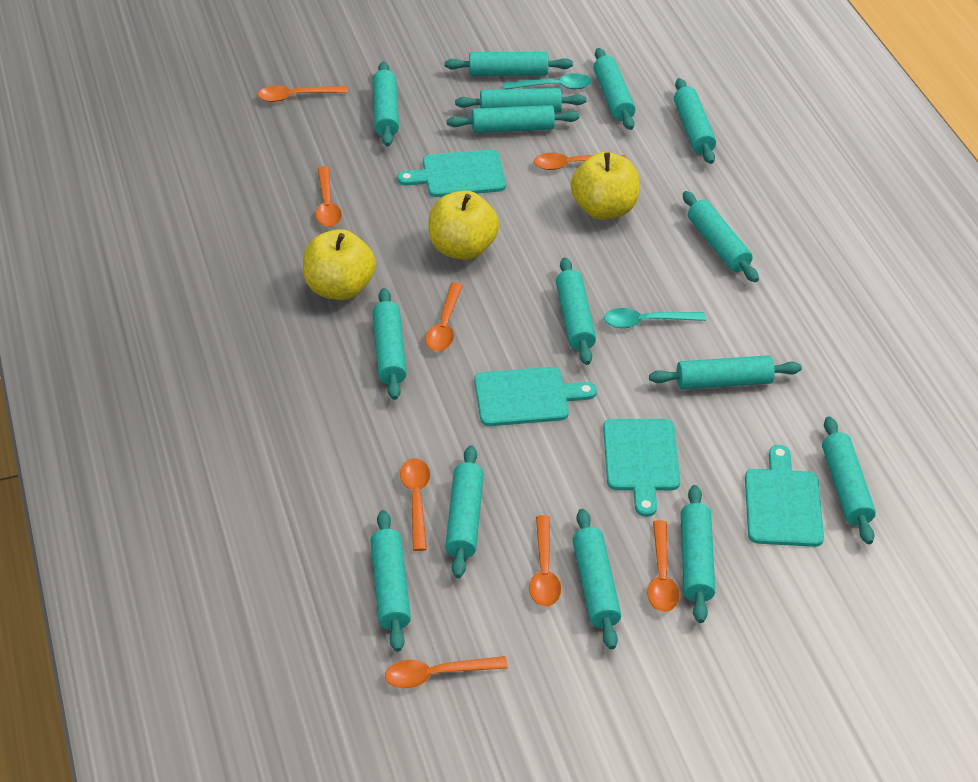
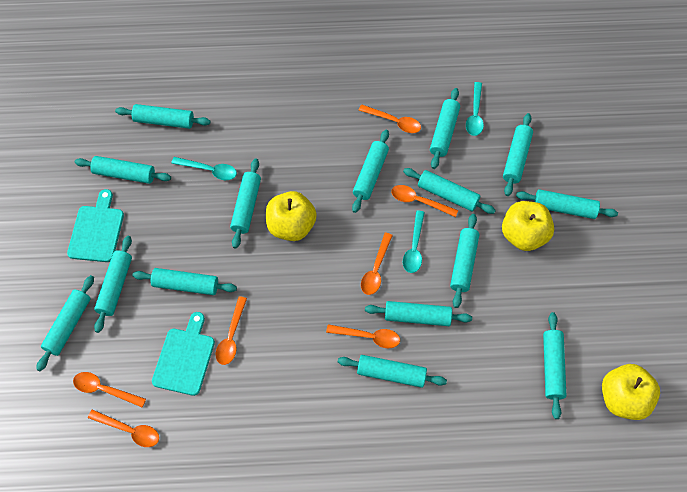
orange spoon: 8 -> 7
turquoise cutting board: 4 -> 2
turquoise spoon: 2 -> 3

